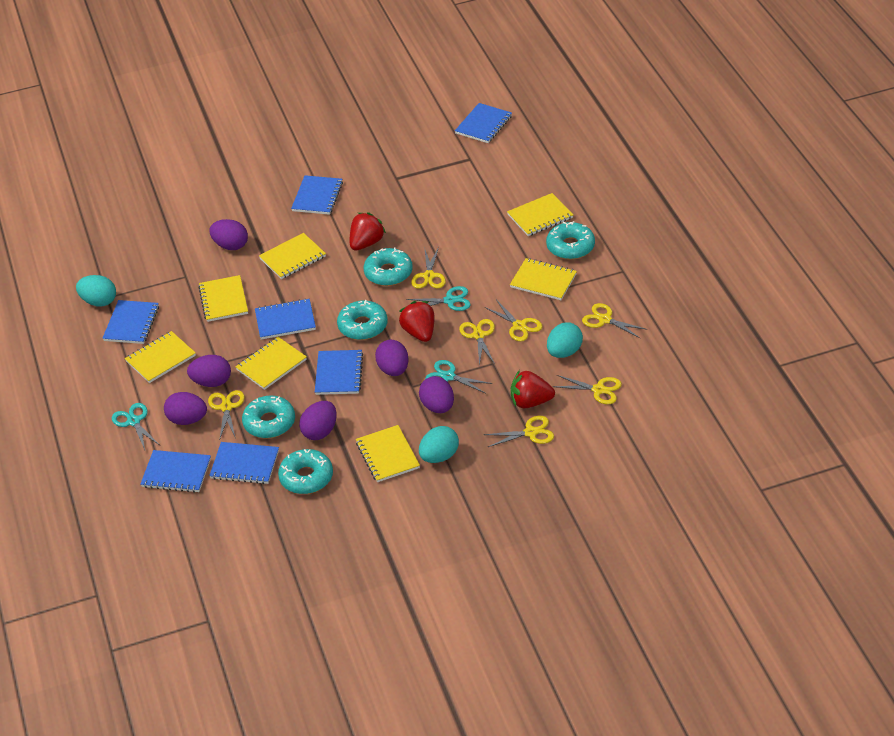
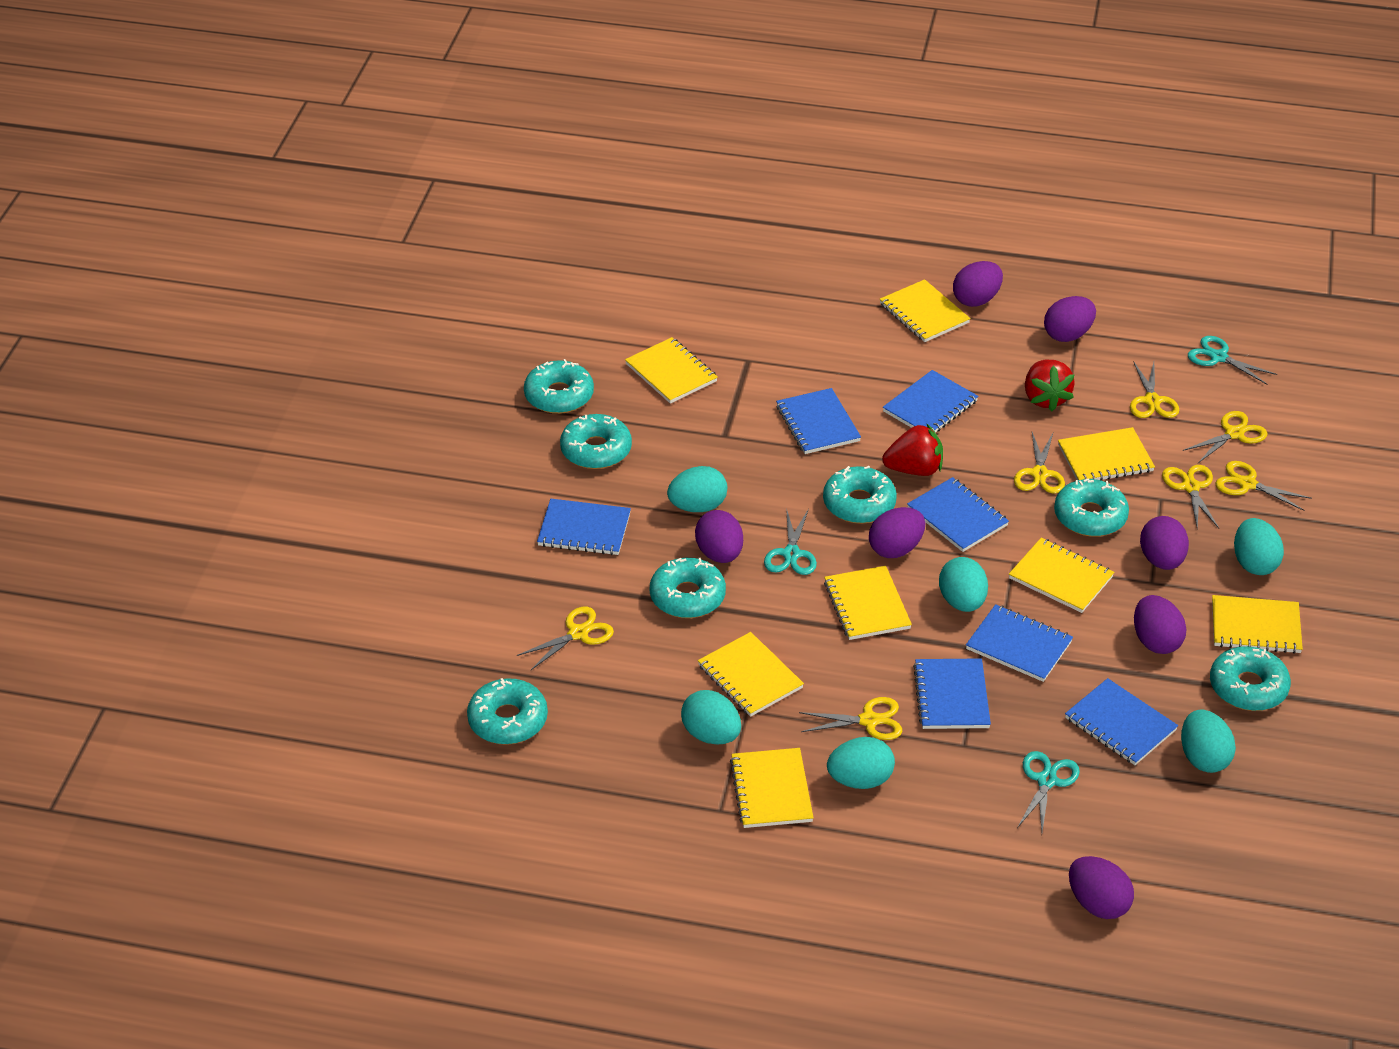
purple egg: 6 -> 7
red strawberry: 3 -> 2
turquoise donut: 5 -> 7
turquoise egg: 3 -> 6
yellow notebook: 7 -> 8

